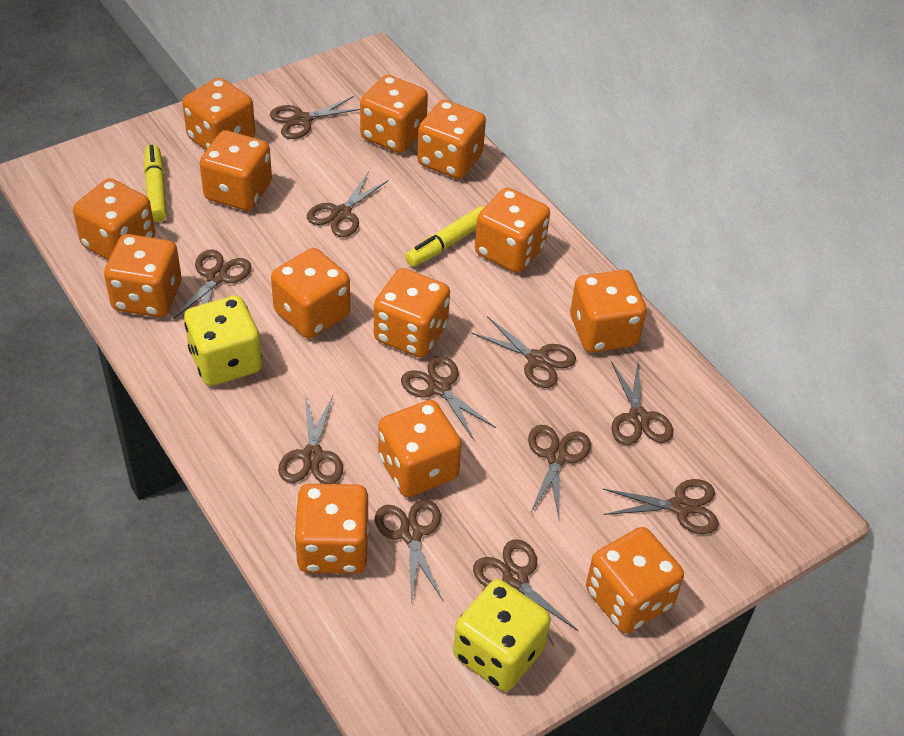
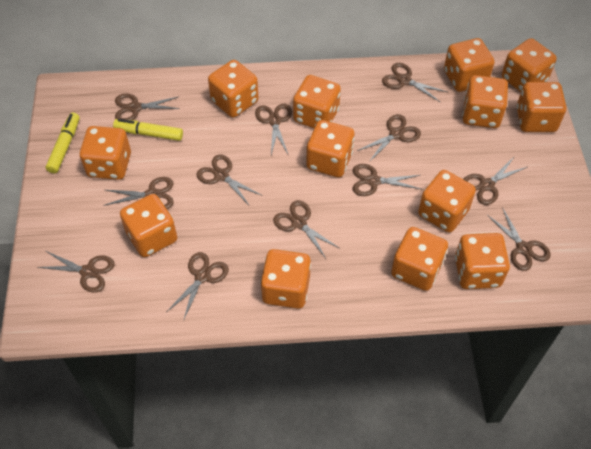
brown scissors: 11 -> 12
yellow dice: 2 -> 0

